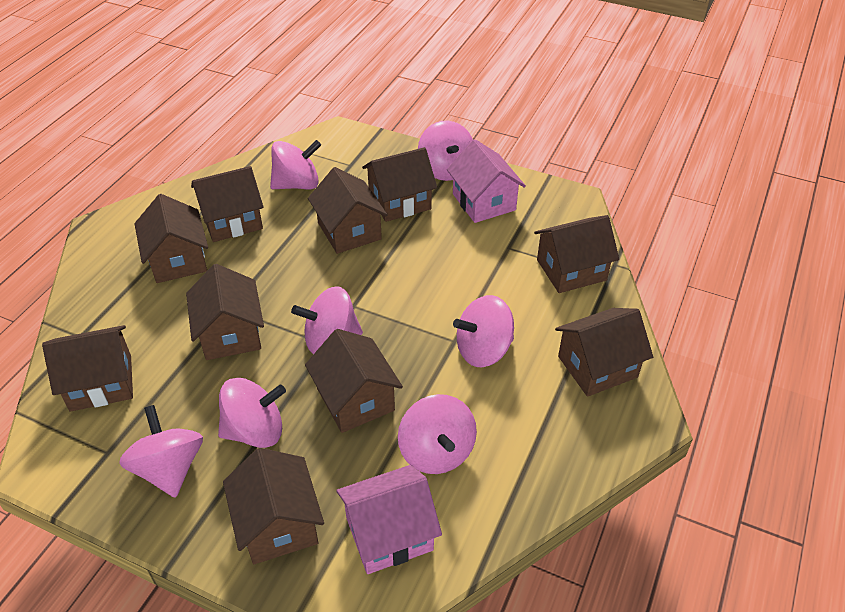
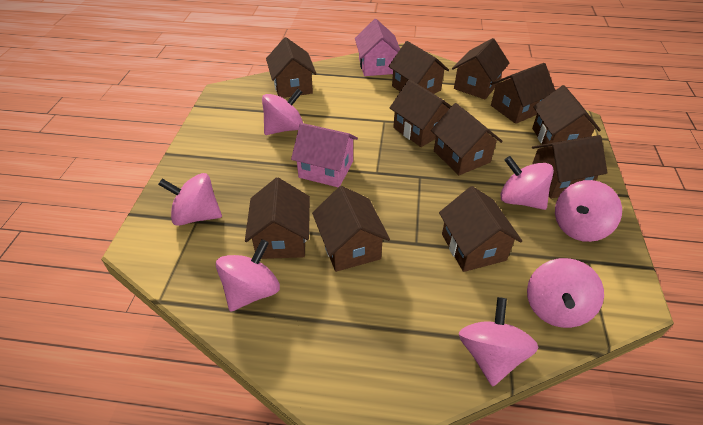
brown house: 10 -> 11

